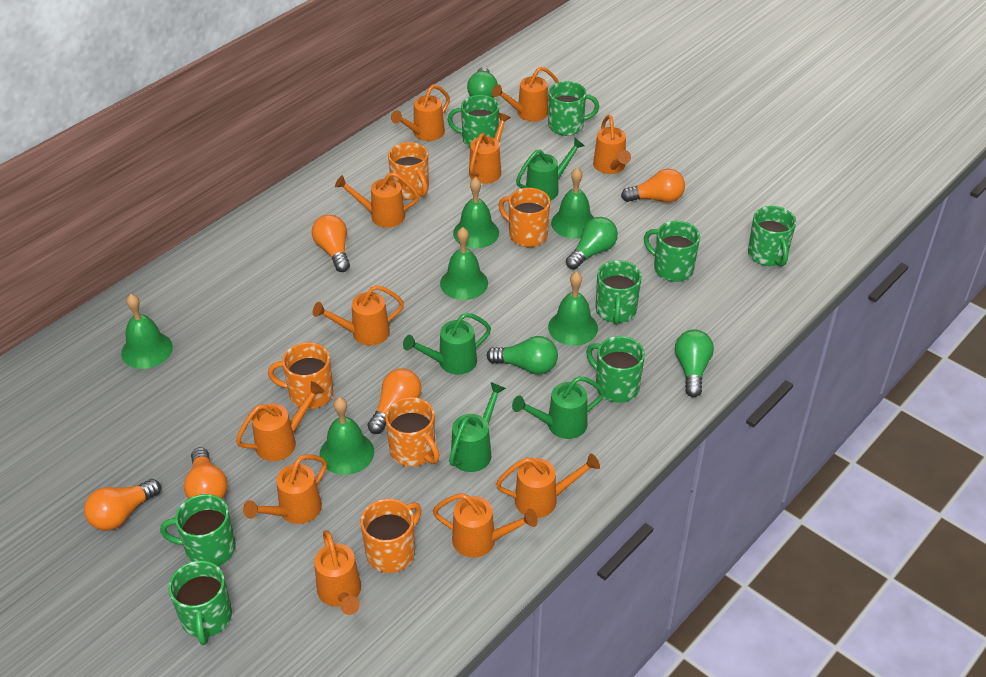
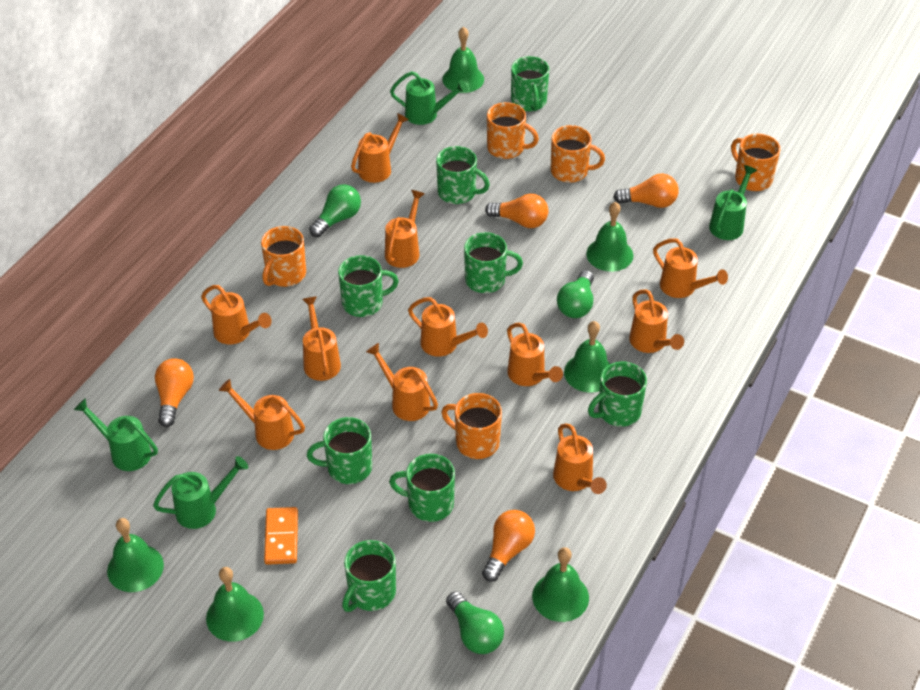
green light bulb: 4 -> 3
orange domino: 0 -> 1
orange light bulb: 5 -> 4

